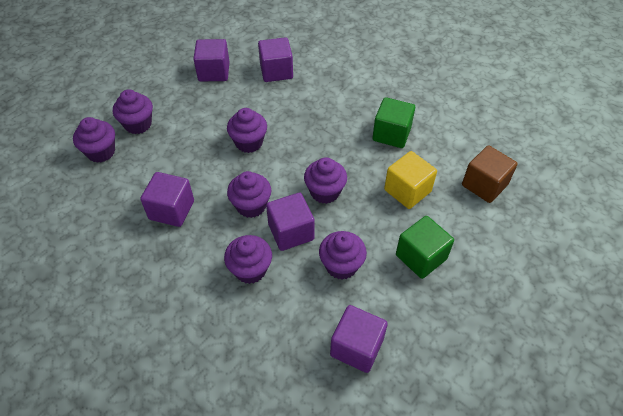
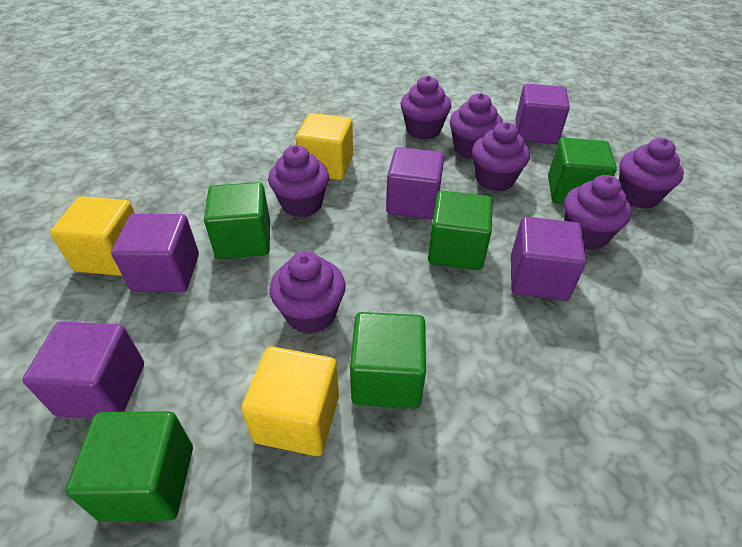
brown cube: 1 -> 0
green cube: 2 -> 5
yellow cube: 1 -> 3

